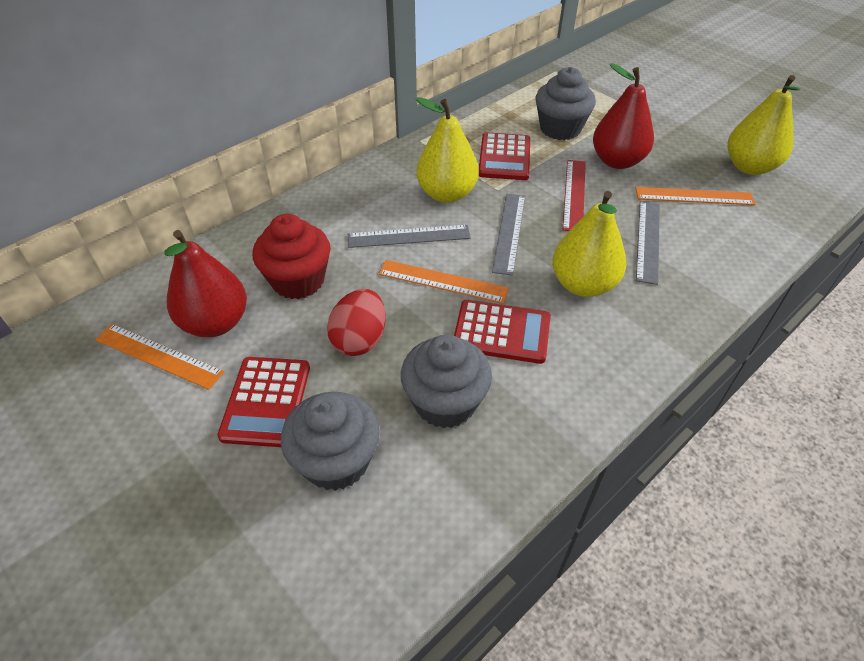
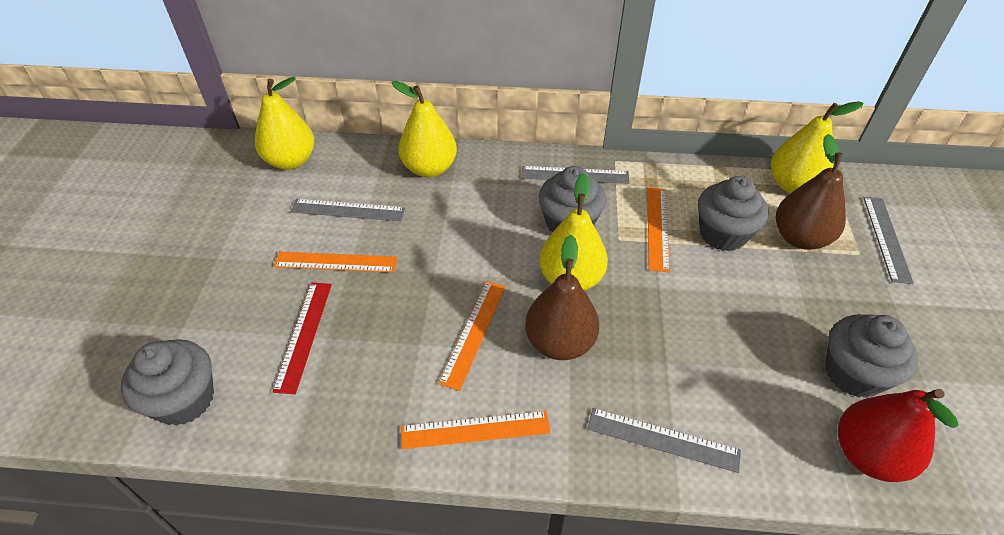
brown pear: 0 -> 2
grey cupcake: 3 -> 4
grey ruler: 3 -> 4
orange ruler: 3 -> 4
red calculator: 3 -> 0
red cupcake: 1 -> 0
red egg: 1 -> 0
red pear: 2 -> 1
yellow pear: 3 -> 4

